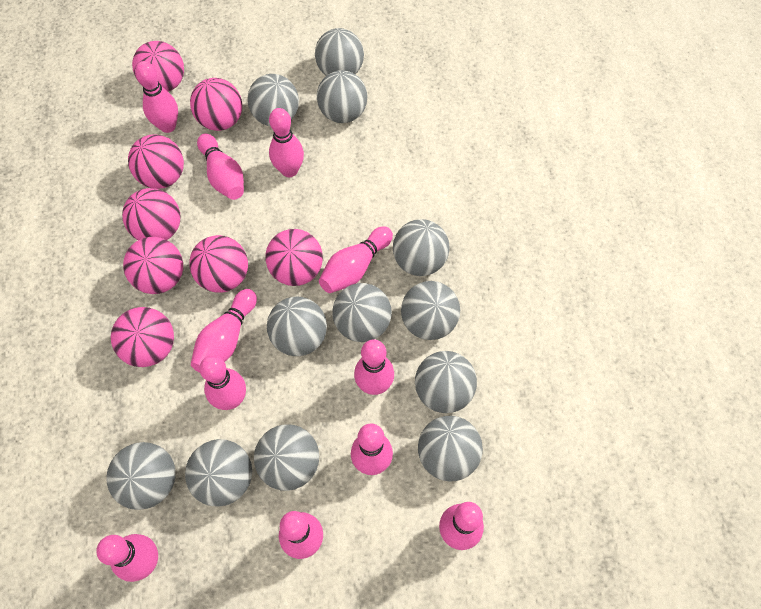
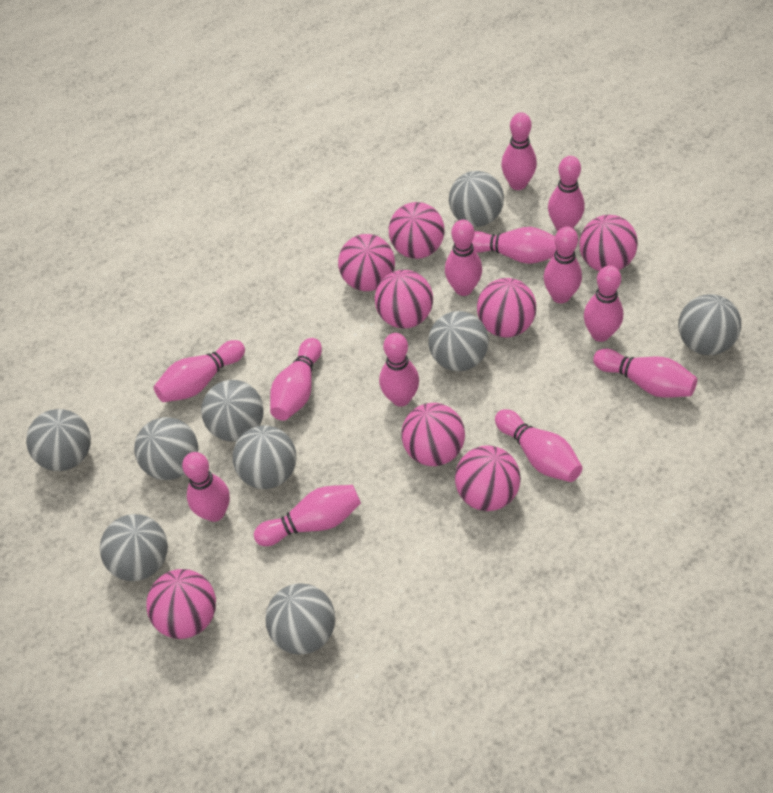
grey ball: 12 -> 9
pink bowling pin: 11 -> 13

